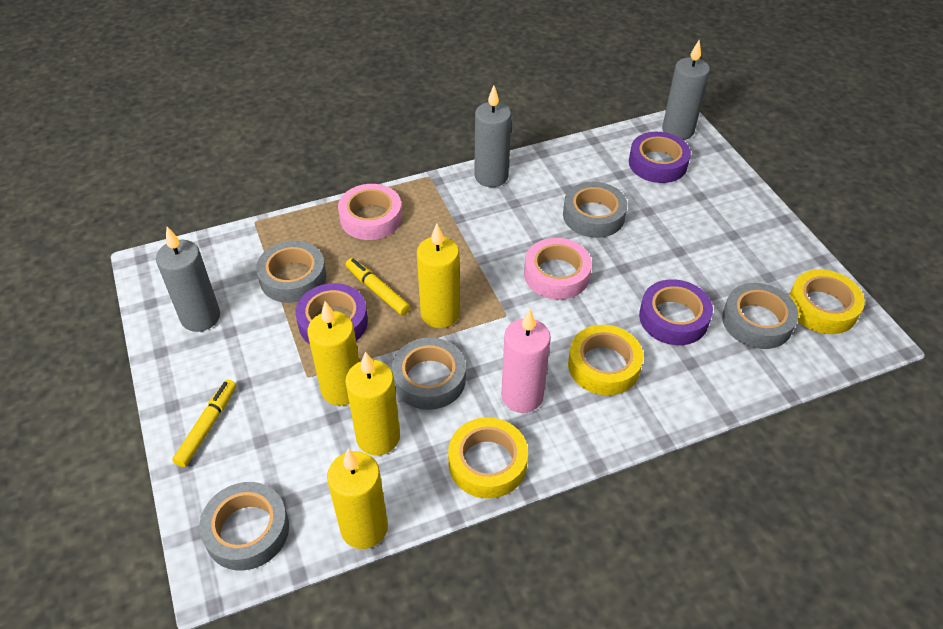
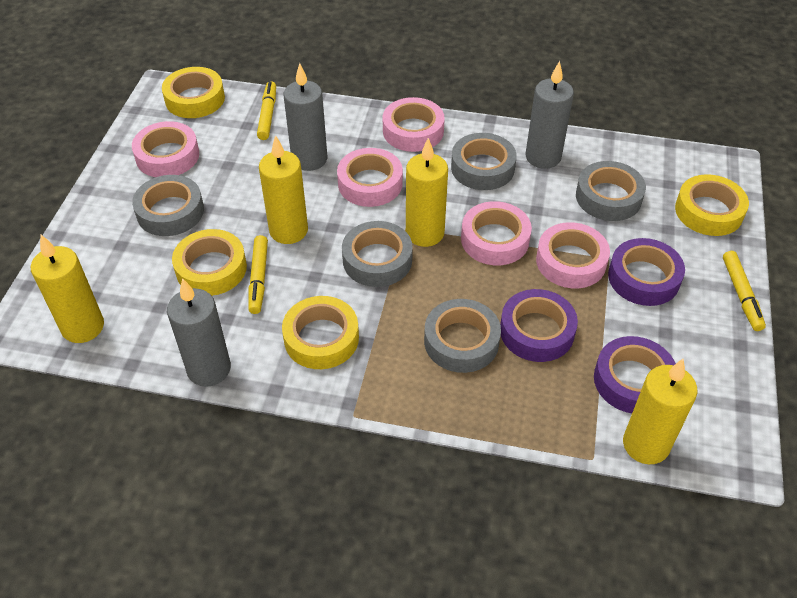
pink candle: 1 -> 0
pink tape: 2 -> 5
yellow marker: 2 -> 3
yellow tape: 3 -> 4

